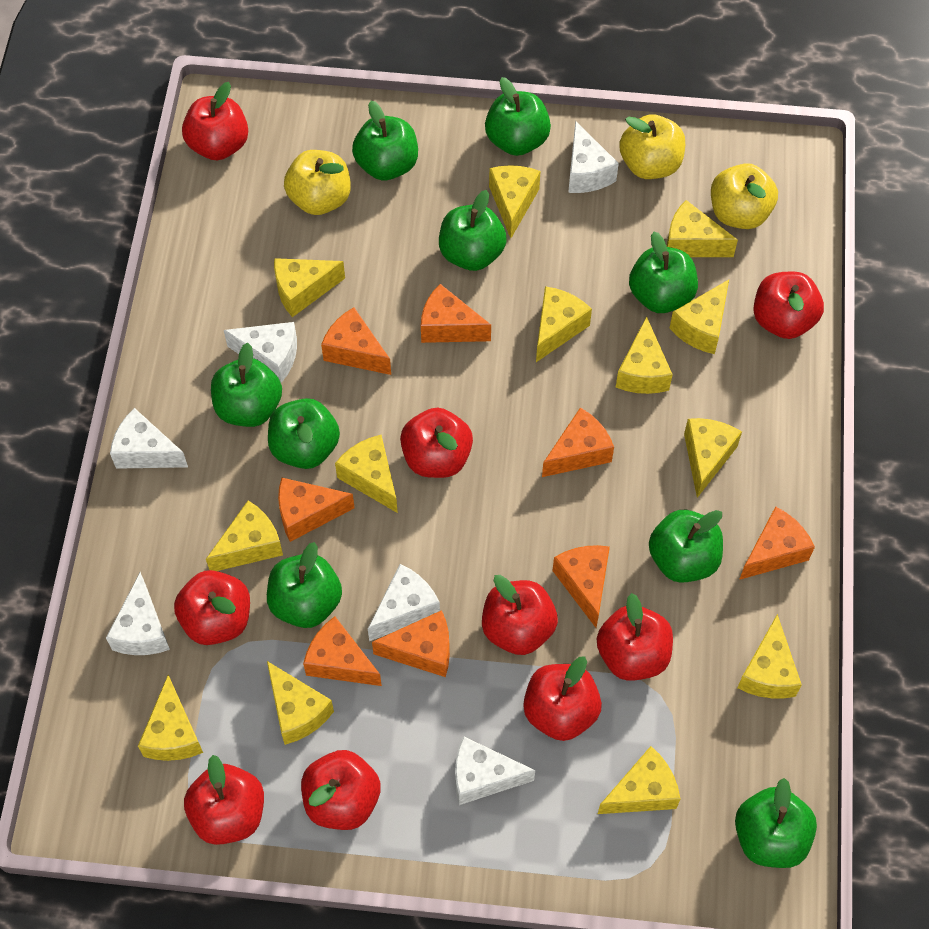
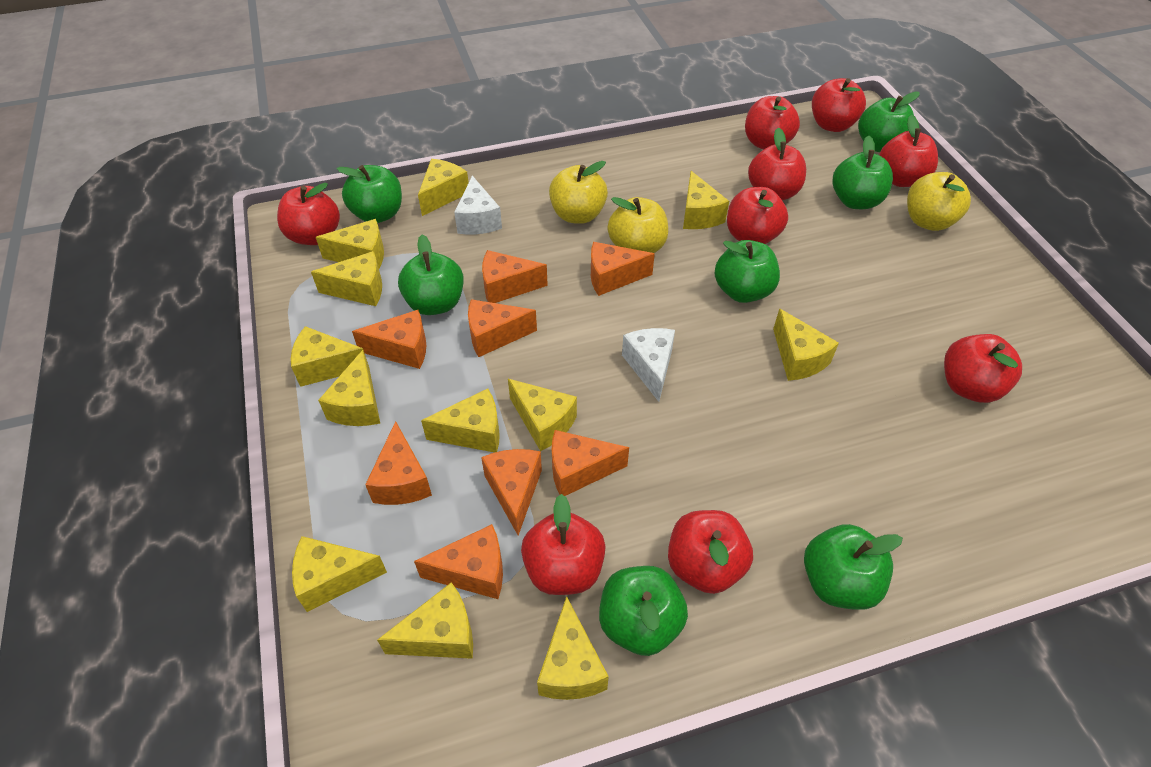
green apple: 9 -> 7
white cheese: 6 -> 2
yellow cheese: 13 -> 12

